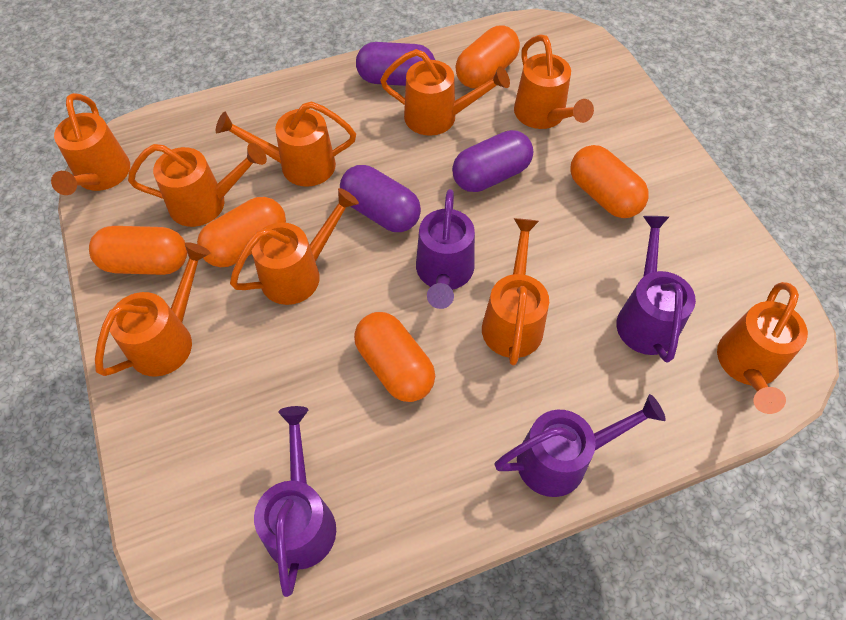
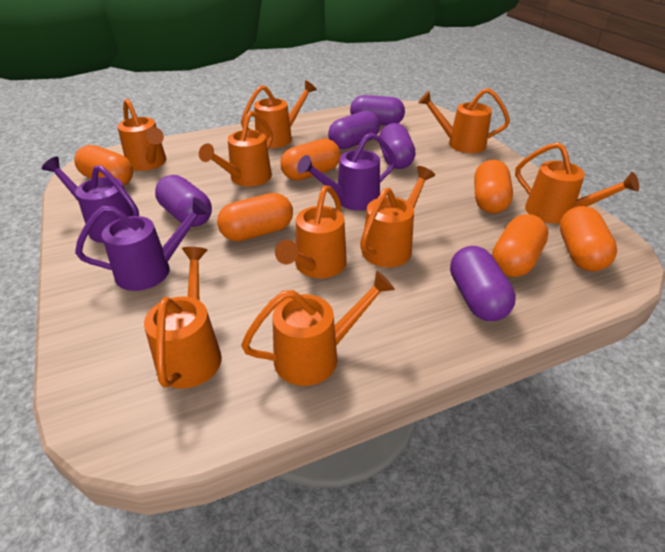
orange capsule: 5 -> 6
purple capsule: 3 -> 5
purple watering can: 4 -> 3

